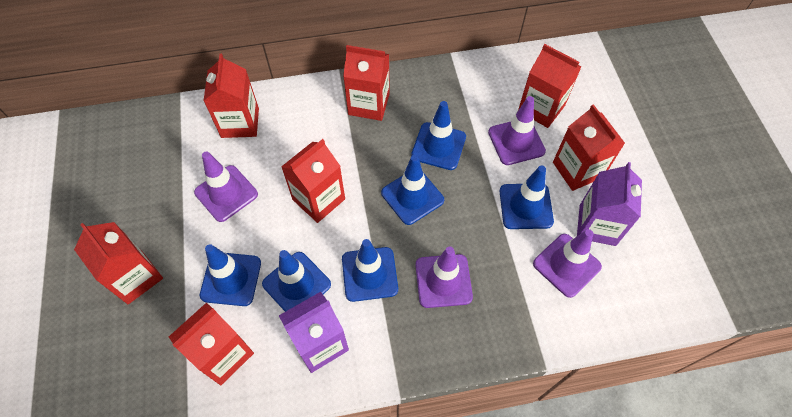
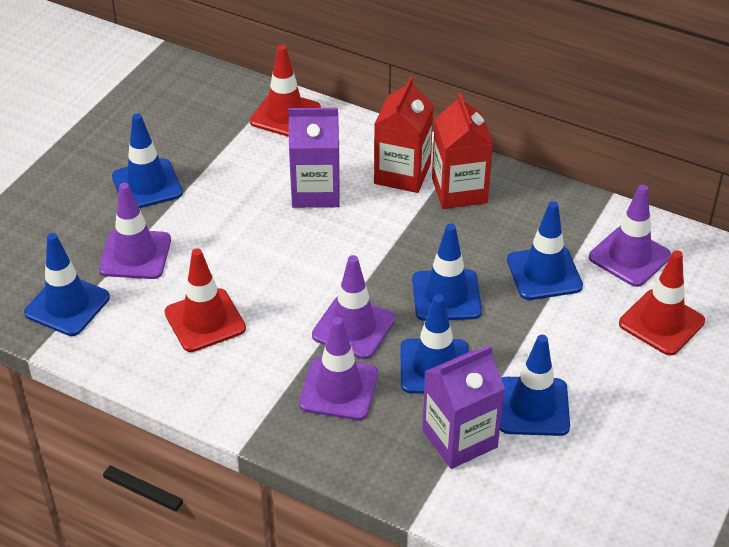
red carton: 7 -> 2
red traffic cone: 0 -> 3

